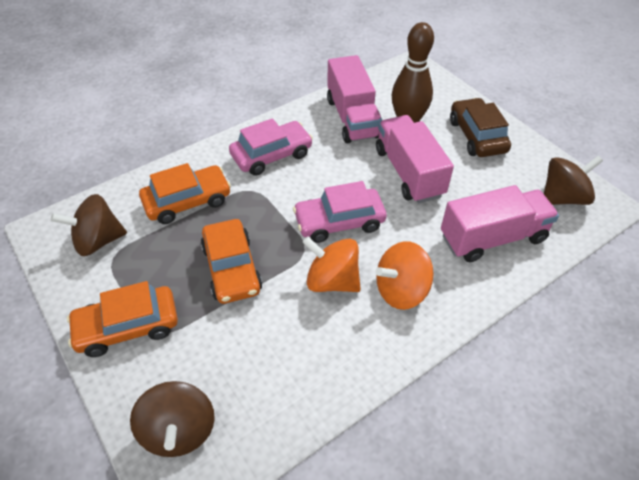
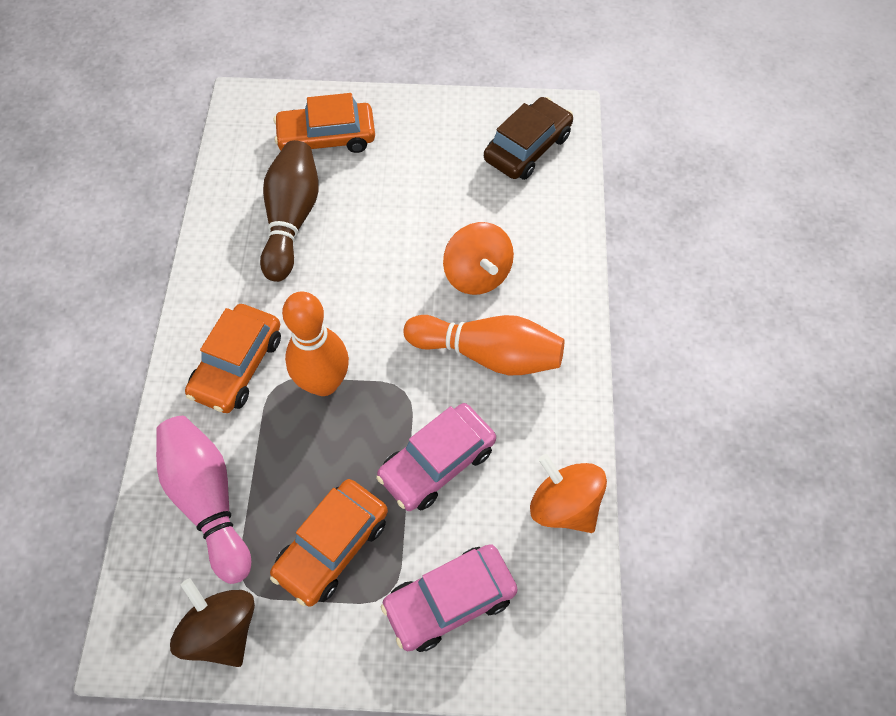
brown spinning top: 3 -> 1
orange bowling pin: 0 -> 2
pink bowling pin: 0 -> 1
pink truck: 3 -> 0

